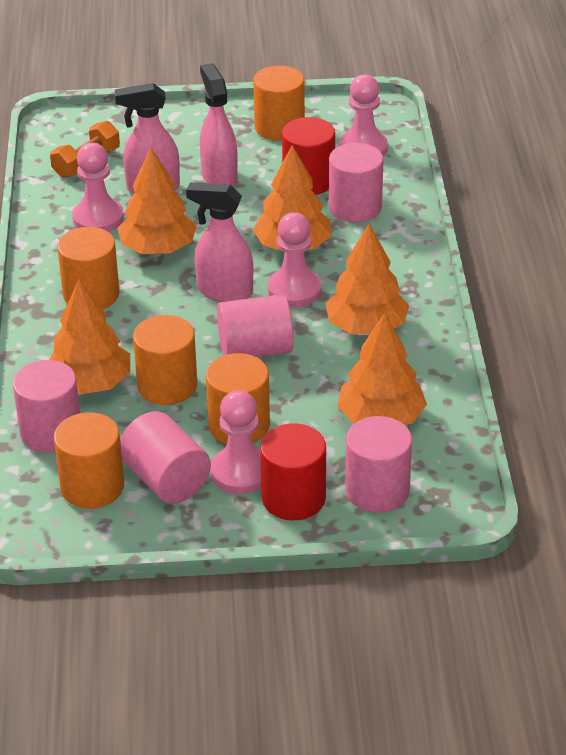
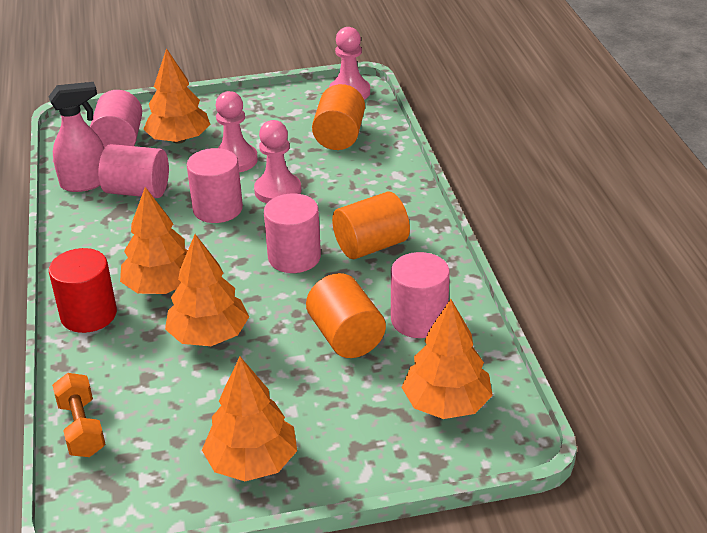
orange cylinder: 5 -> 3
pink pawn: 4 -> 3
pink spray bottle: 3 -> 1
red cylinder: 2 -> 1

